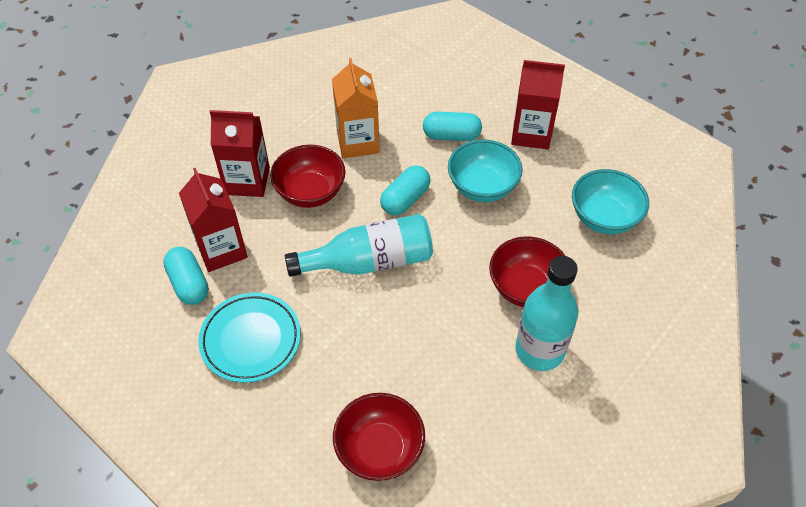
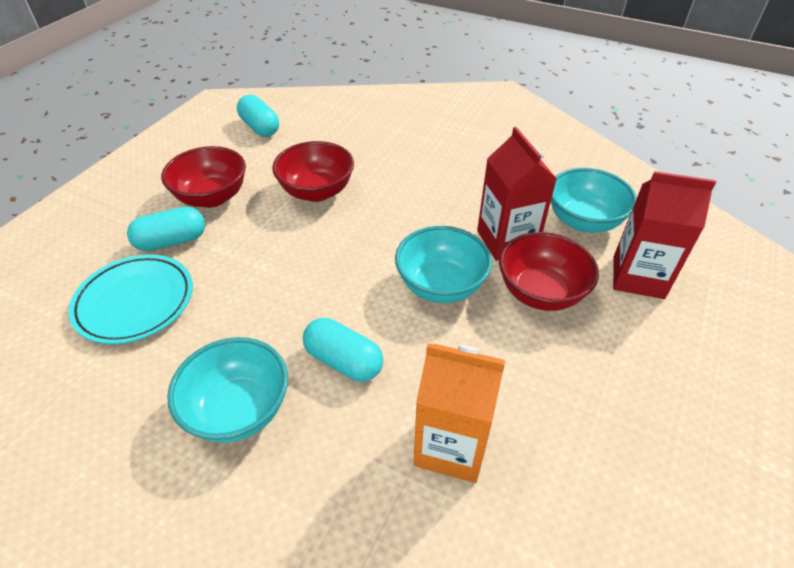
red carton: 3 -> 2
turquoise bottle: 2 -> 0
turquoise bowl: 2 -> 3

